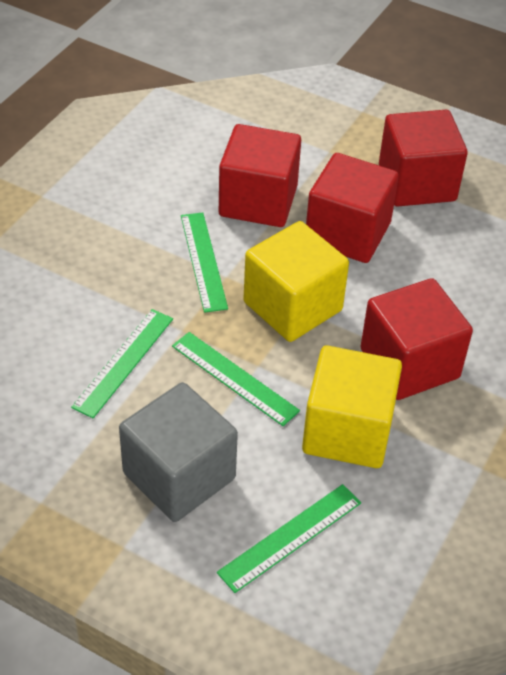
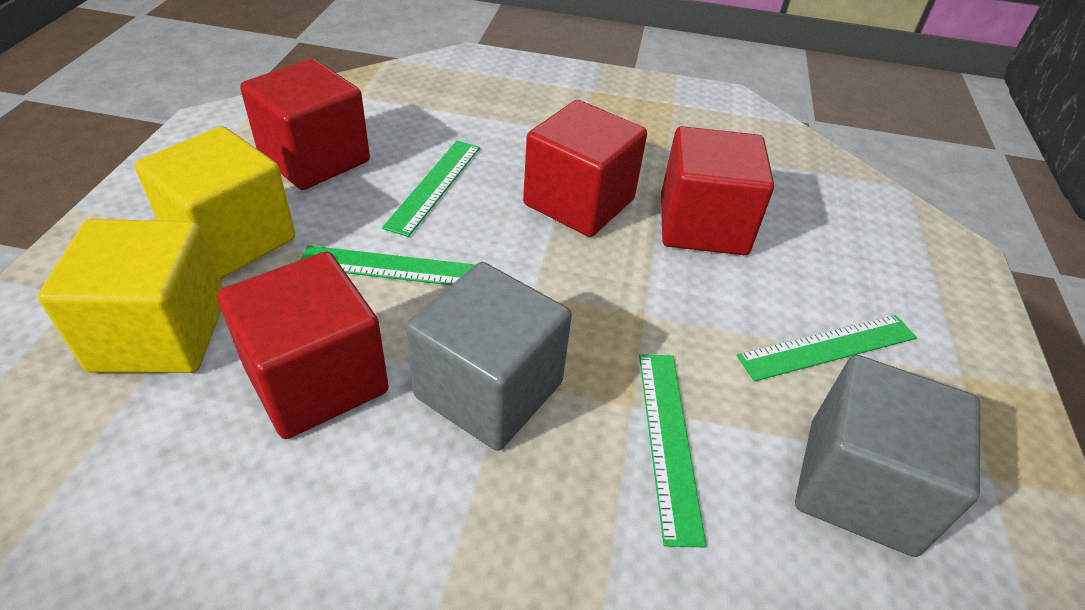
grey cube: 1 -> 2

